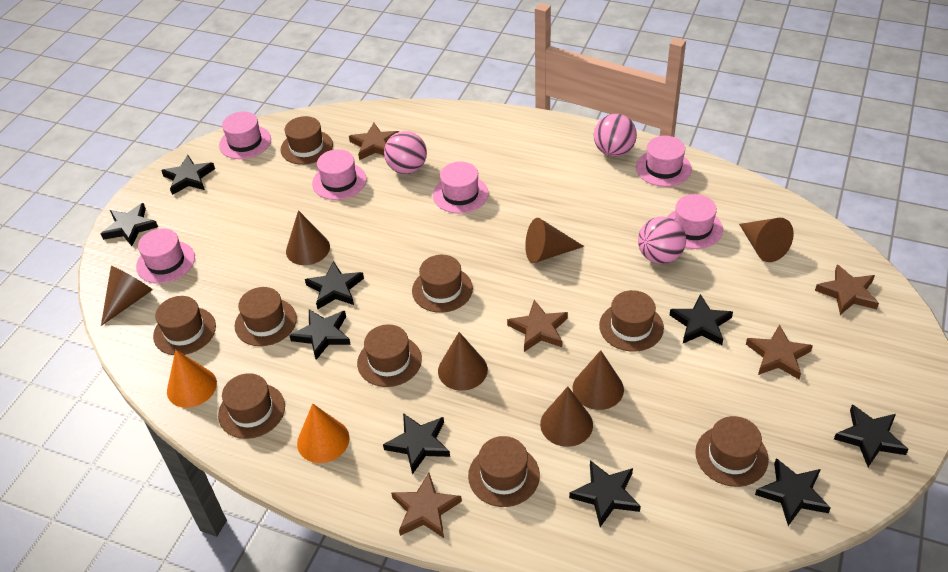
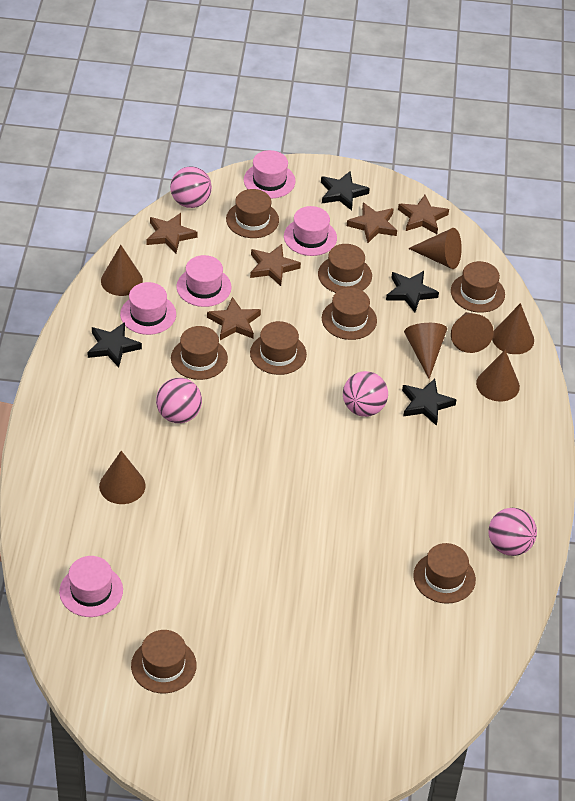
black star: 9 -> 4
brown hat: 9 -> 8
orange cone: 2 -> 0
pink ball: 3 -> 4
pink hat: 6 -> 5

